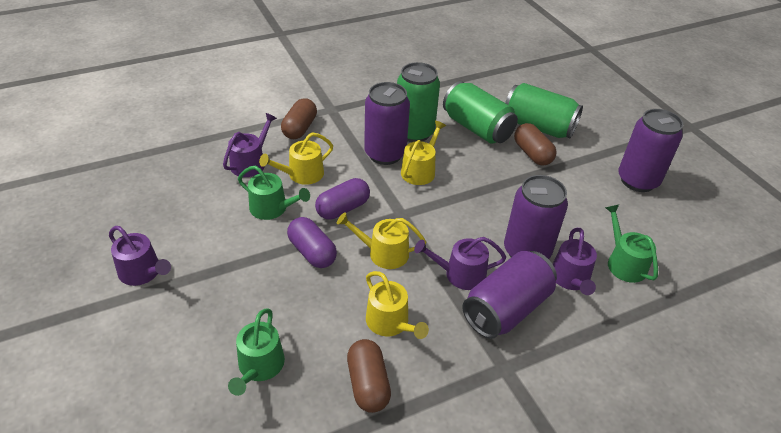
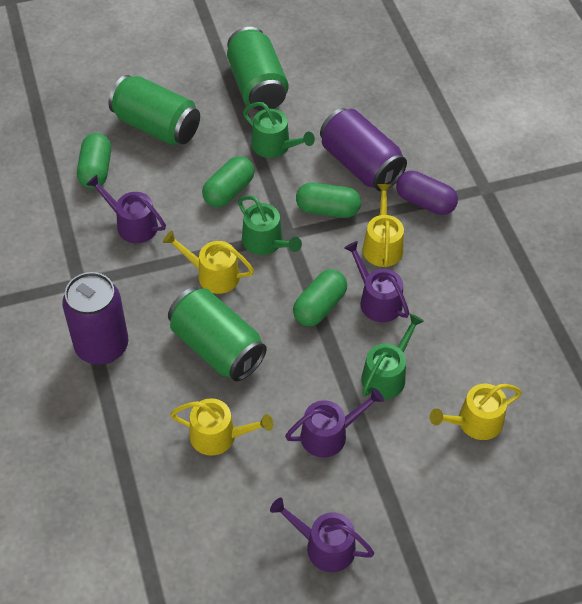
brown capsule: 3 -> 0
green capsule: 0 -> 4
purple can: 4 -> 2
purple capsule: 2 -> 1

